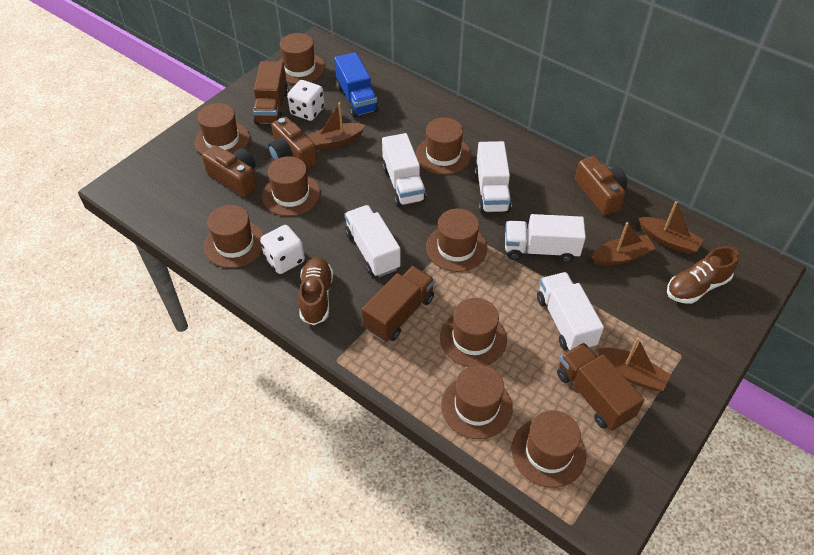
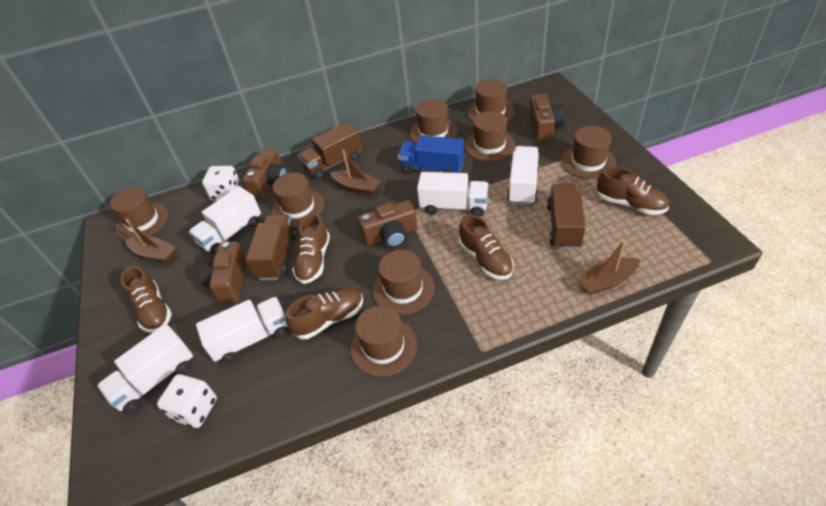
brown boat: 4 -> 3
brown camera: 3 -> 4
brown hat: 9 -> 8
brown shoe: 2 -> 5

